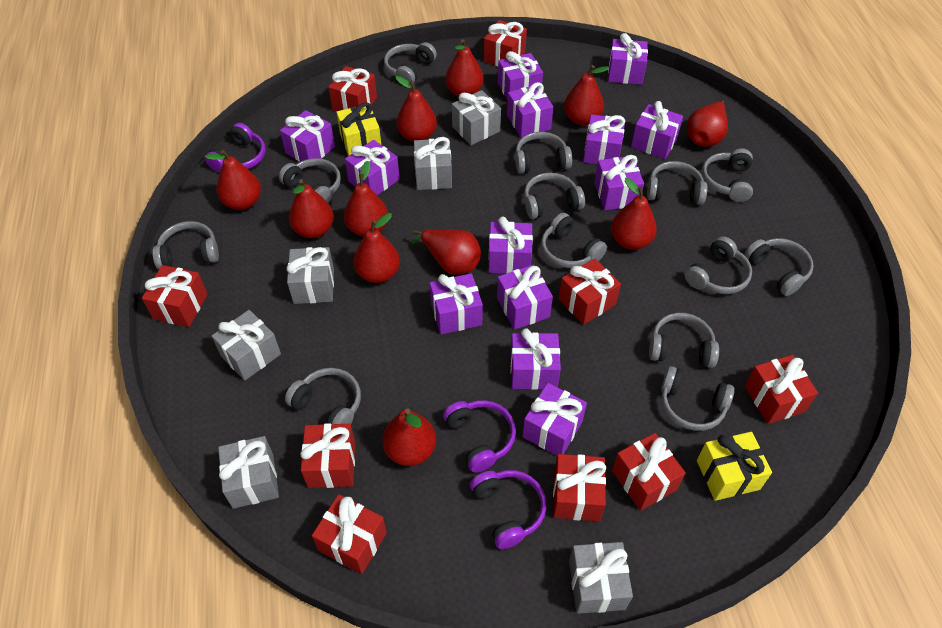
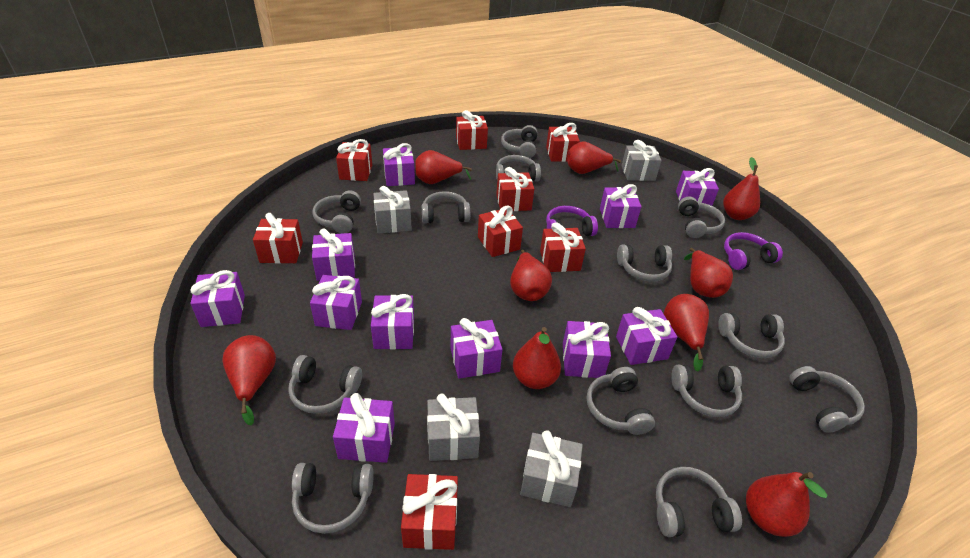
grey gift: 6 -> 4
purple gift: 13 -> 11
purple headphones: 3 -> 2
red gift: 9 -> 8
red pear: 11 -> 9
yellow gift: 2 -> 0

